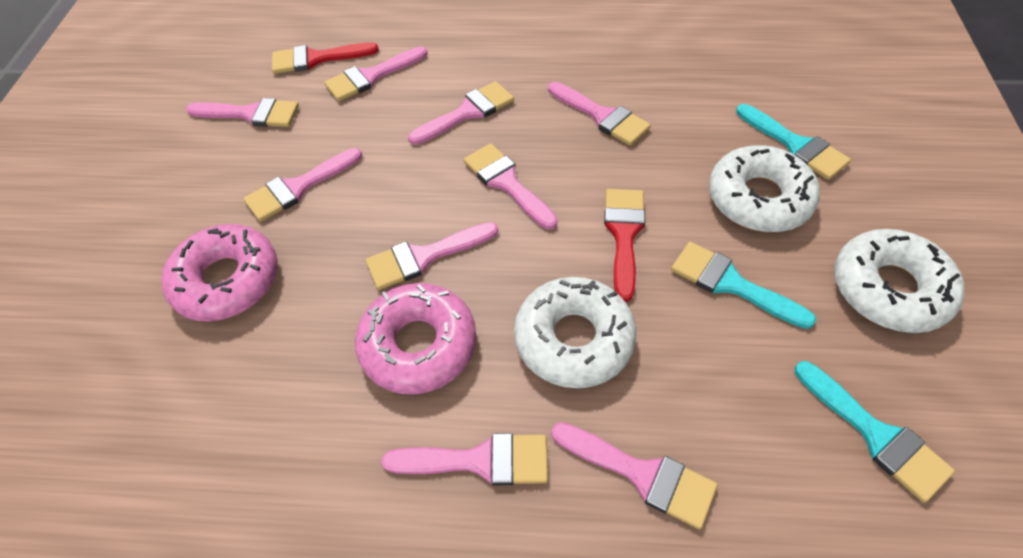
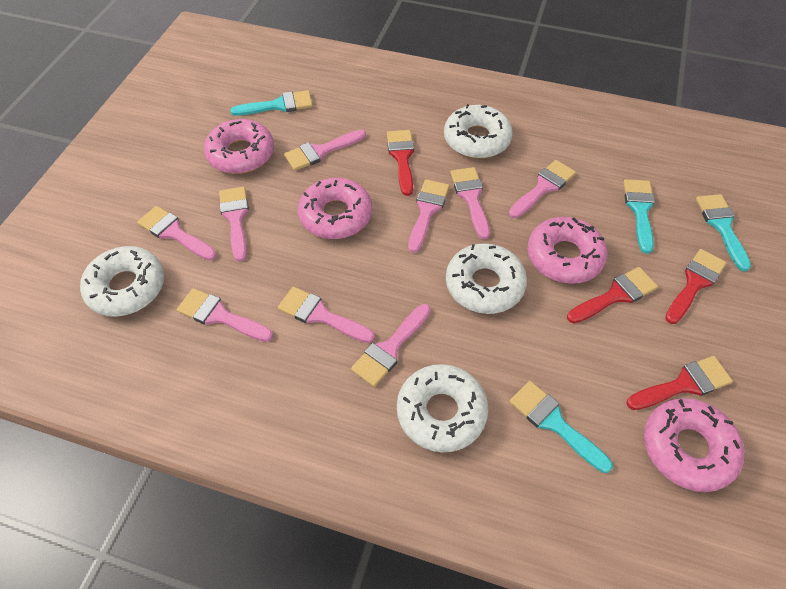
pink donut: 2 -> 4
red brush: 2 -> 4
turquoise brush: 3 -> 4
white donut: 3 -> 4

